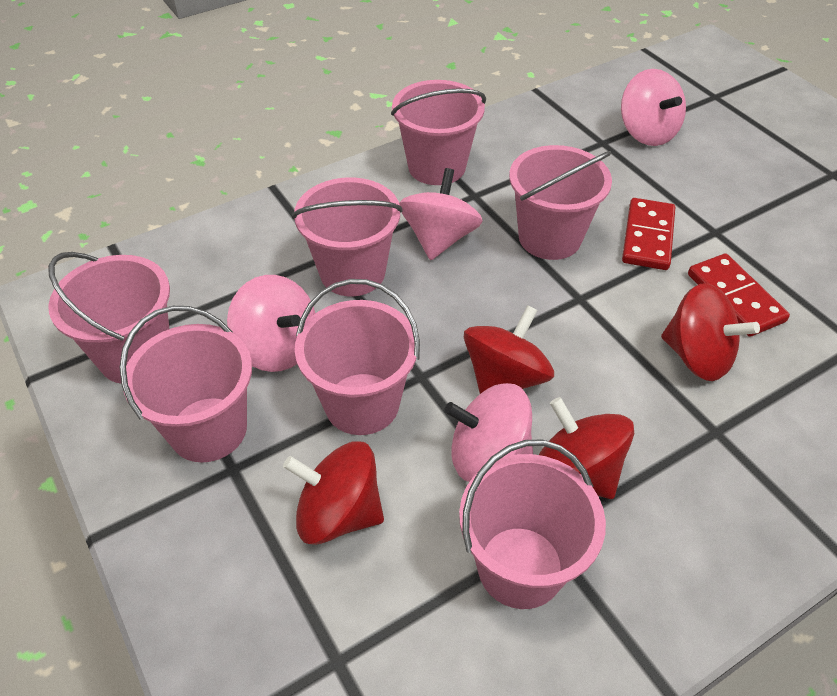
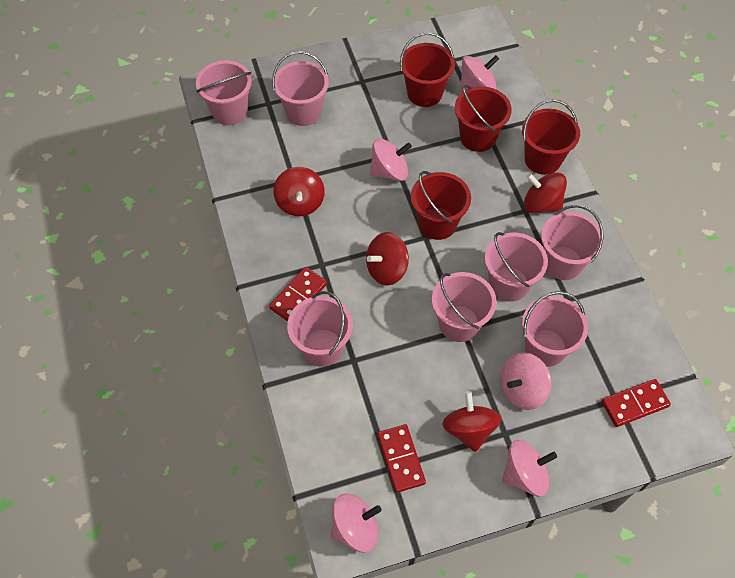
pink spinning top: 4 -> 5
red bucket: 0 -> 4
red domino: 2 -> 3

